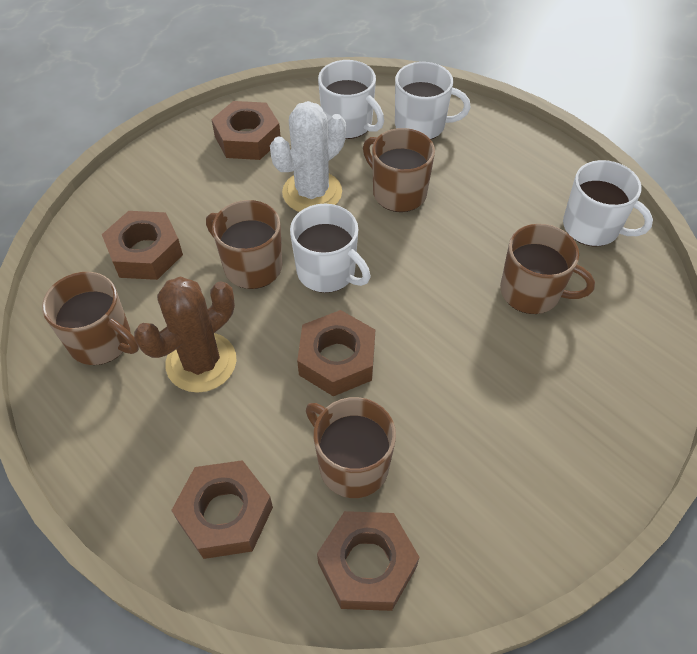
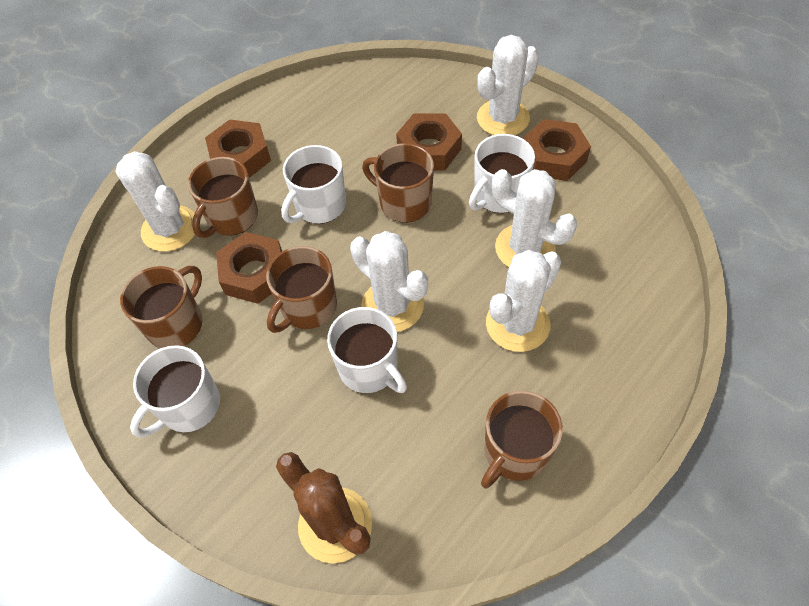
brown nut: 5 -> 4
white cactus: 1 -> 5

